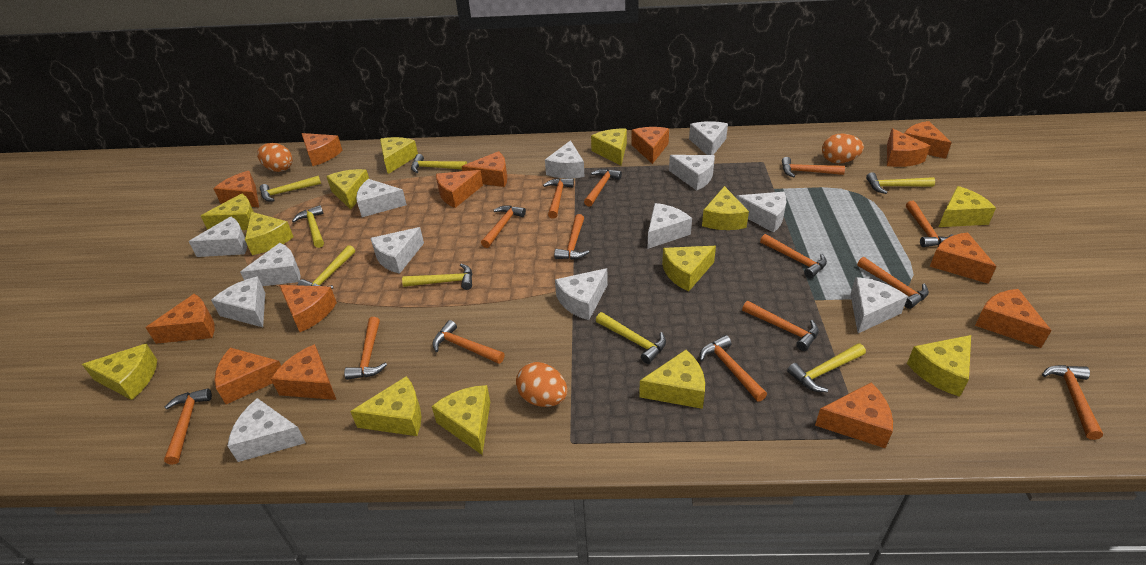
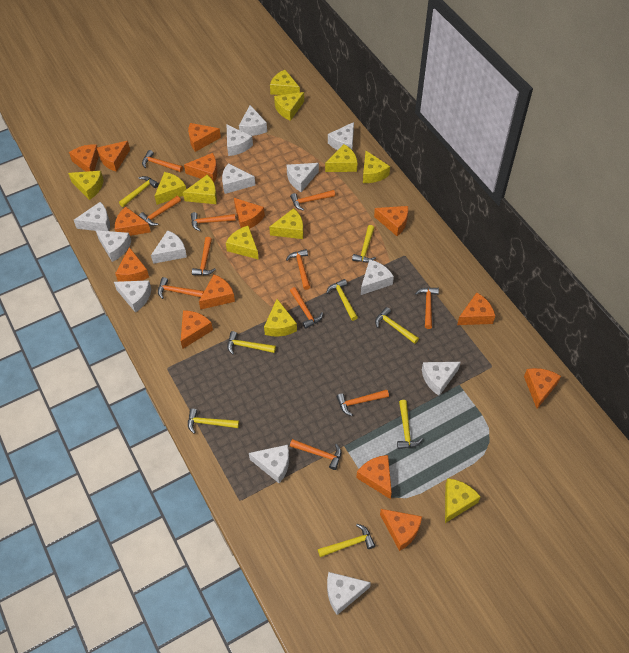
orange egg: 3 -> 0
orange hammer: 14 -> 11
yellow cheese: 13 -> 11

